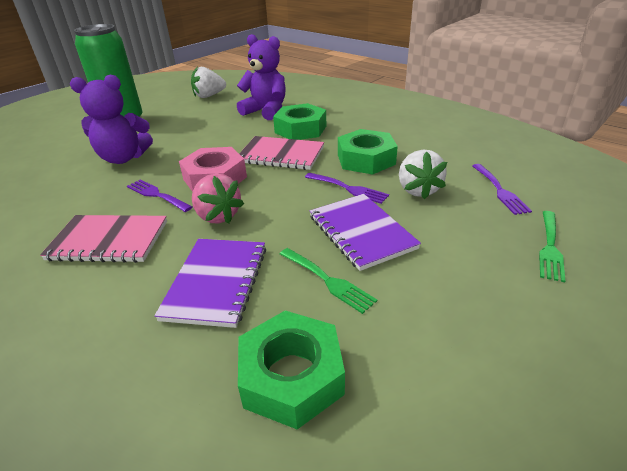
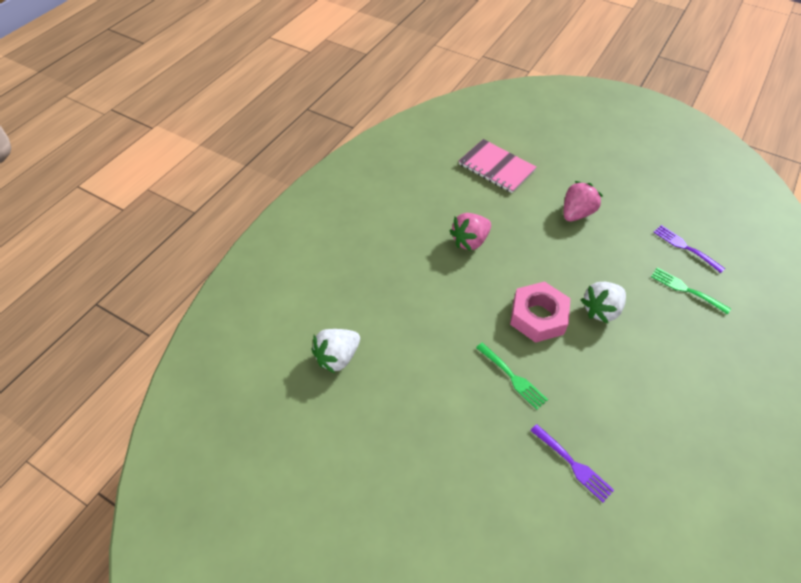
green can: 1 -> 0
green nut: 3 -> 0
pink notebook: 2 -> 1
pink strawberry: 1 -> 2
purple fork: 3 -> 2
purple notebook: 2 -> 0
purple teddy bear: 2 -> 0

